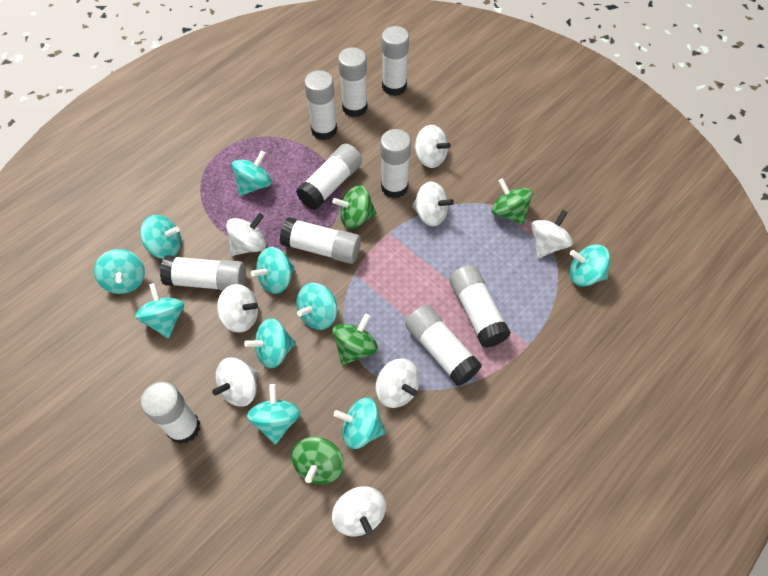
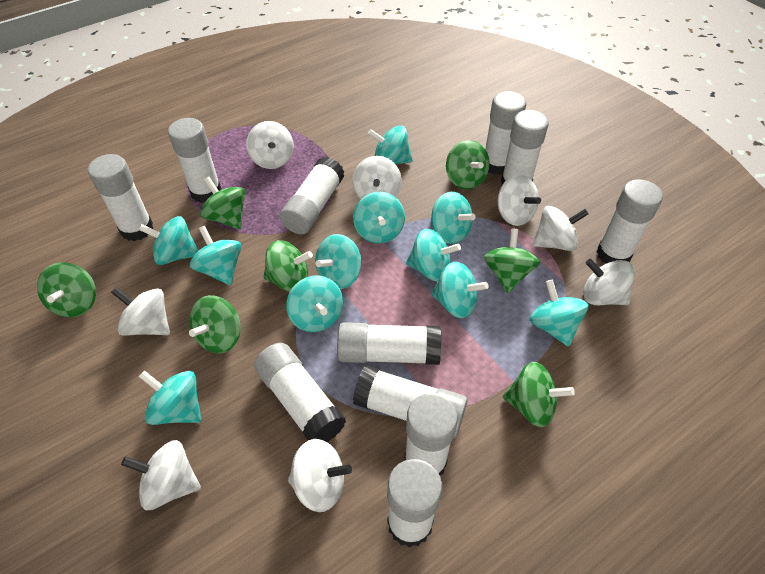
green spinning top: 4 -> 7
turquoise spinning top: 10 -> 11
white glue stick: 10 -> 11

